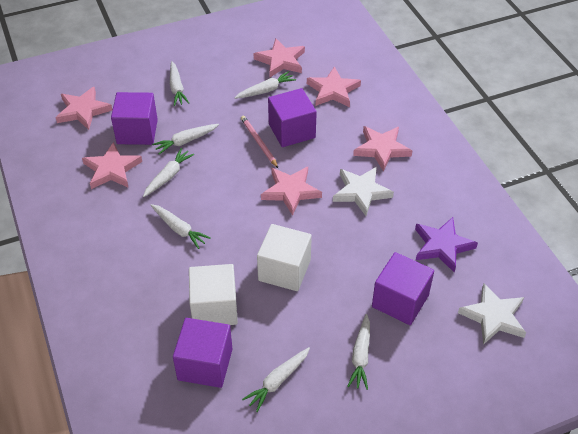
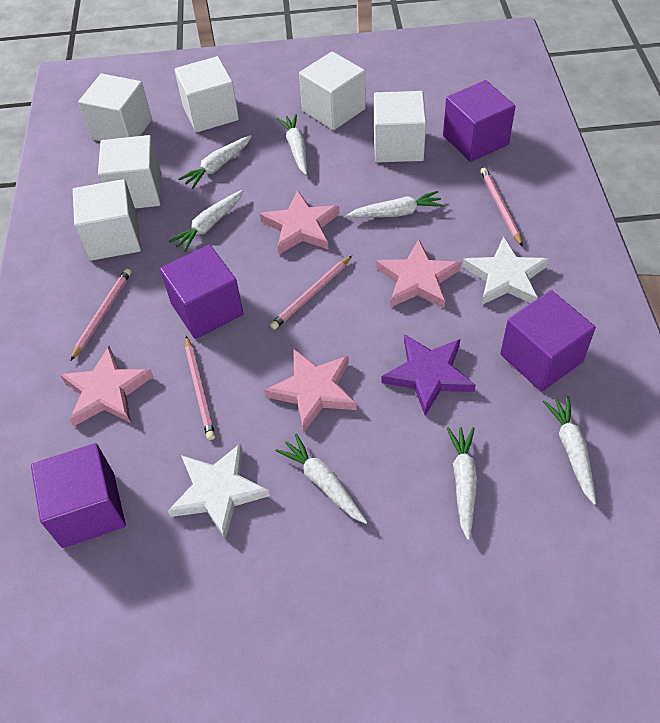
pink pencil: 1 -> 4
pink star: 6 -> 4
white cube: 2 -> 6

